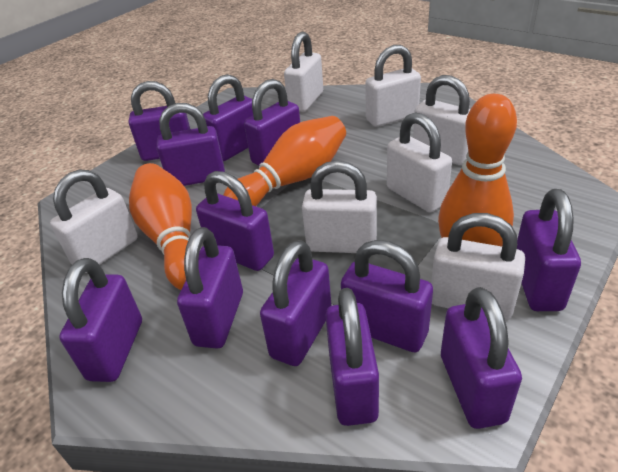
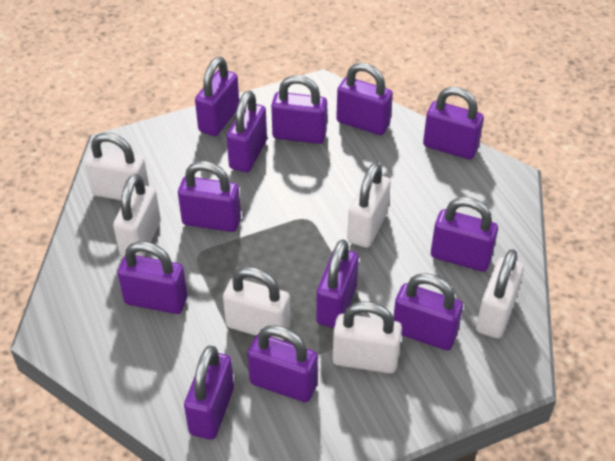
orange bowling pin: 3 -> 0
white padlock: 7 -> 6

